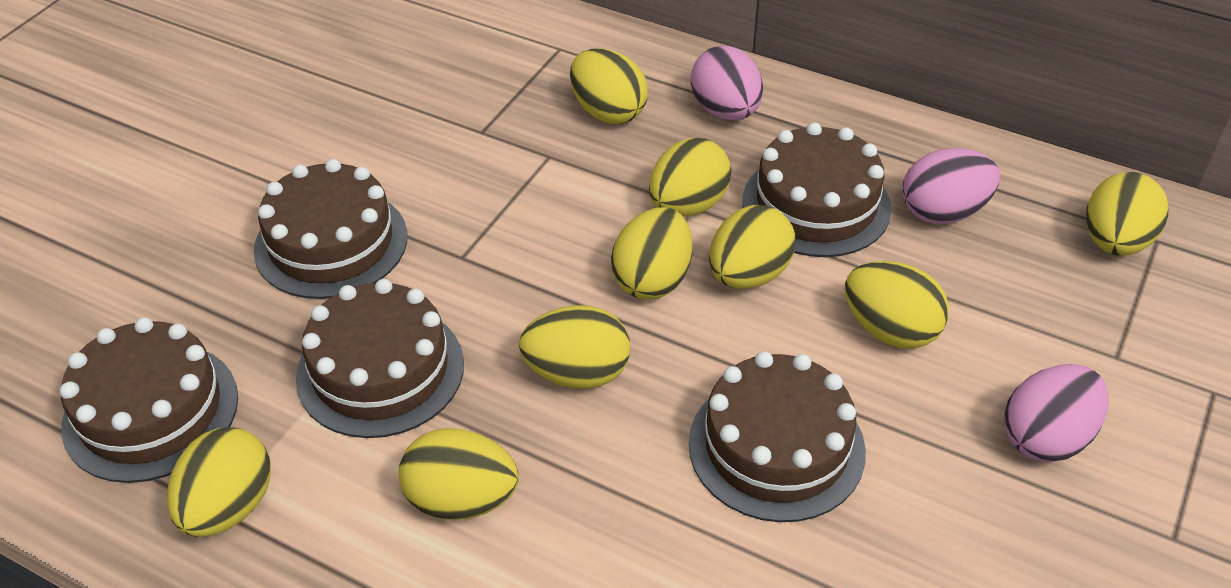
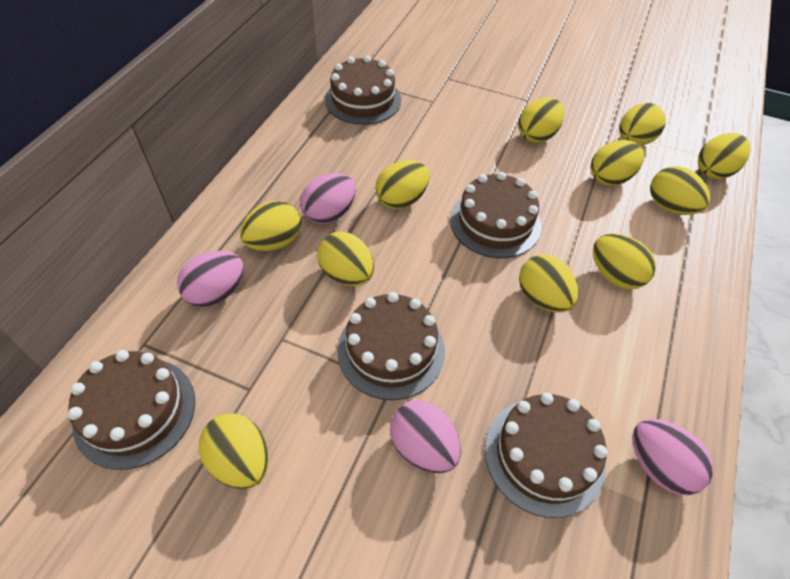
pink egg: 3 -> 4
yellow egg: 9 -> 11

